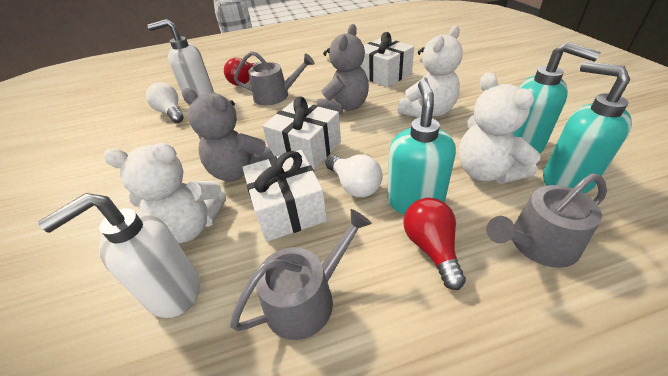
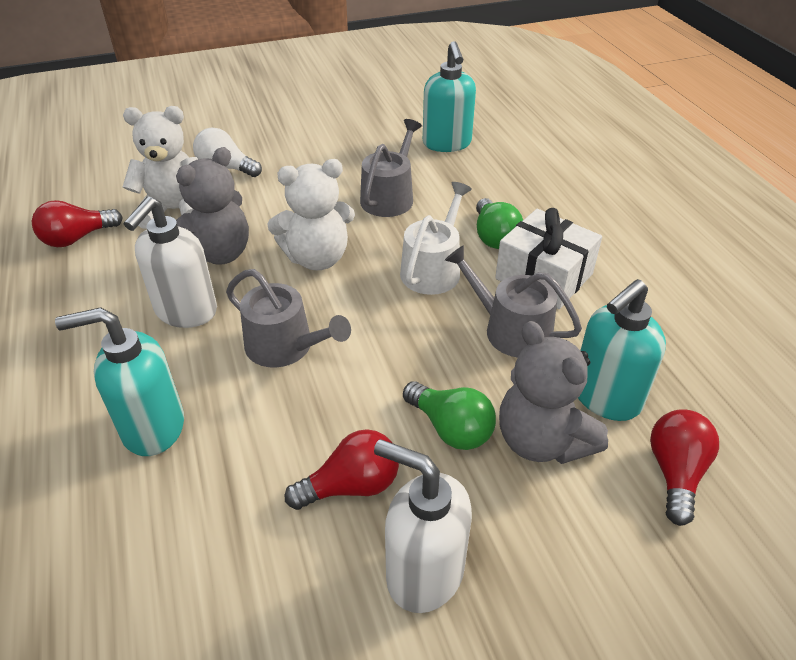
green light bulb: 0 -> 2
red light bulb: 2 -> 3
white gift: 3 -> 1
white light bulb: 2 -> 1
white teddy bear: 3 -> 2
white watering can: 0 -> 1

